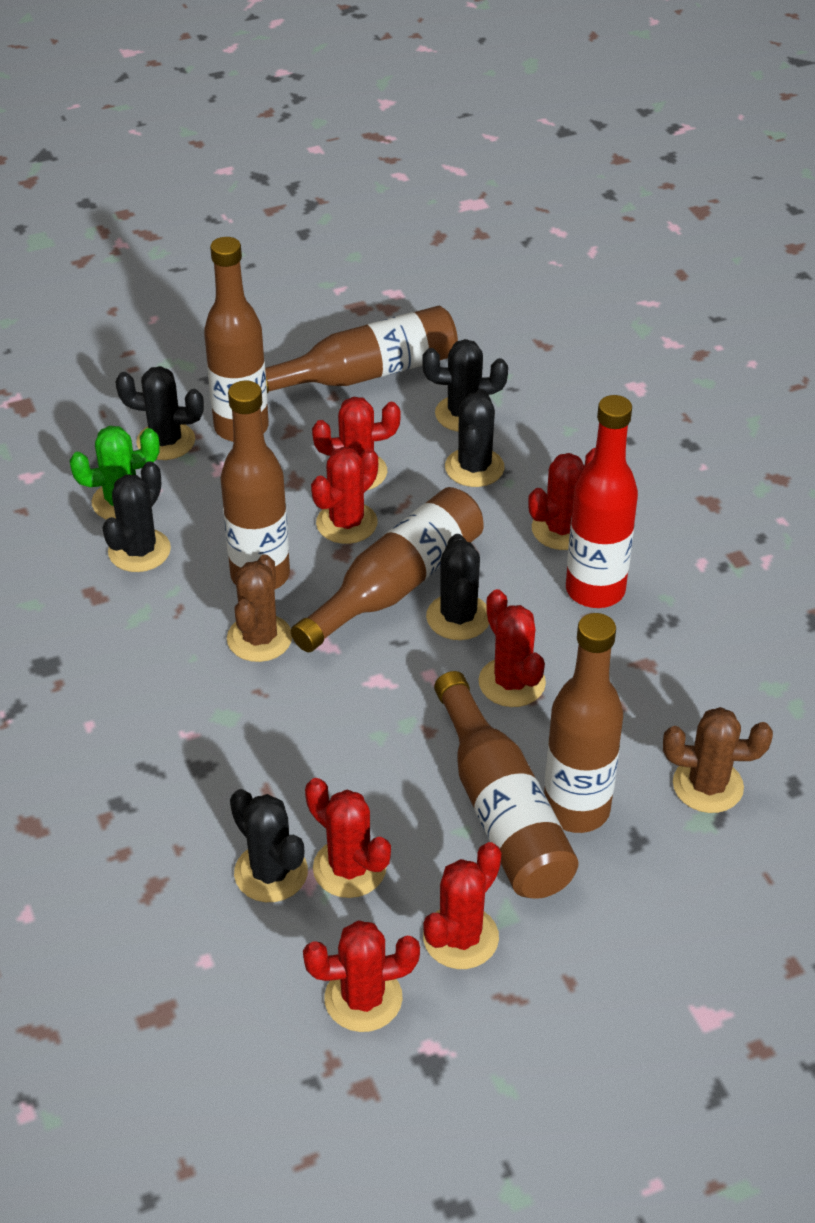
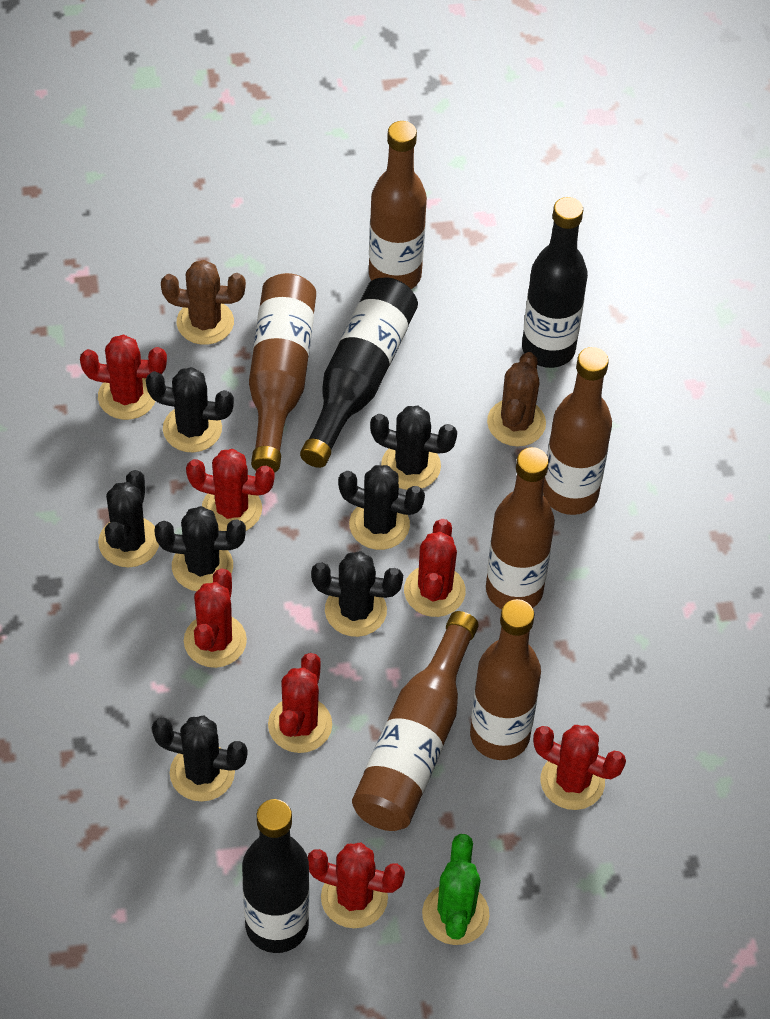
black bottle: 0 -> 3
black cactus: 6 -> 7
red bottle: 1 -> 0

